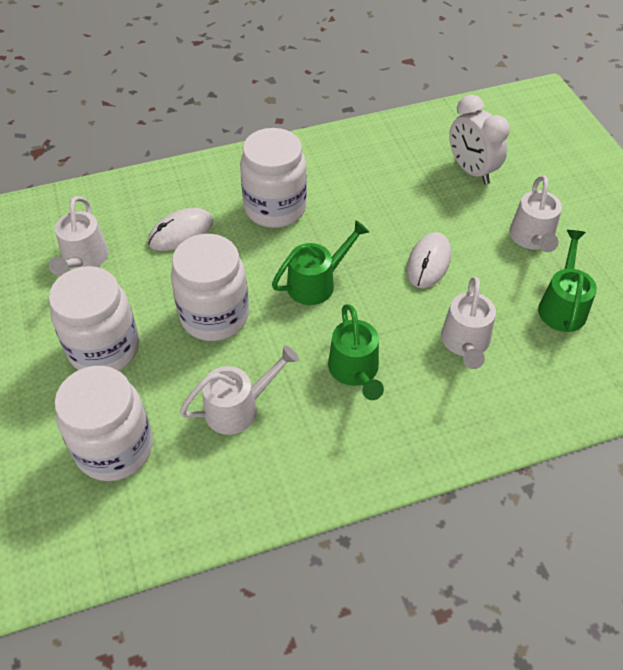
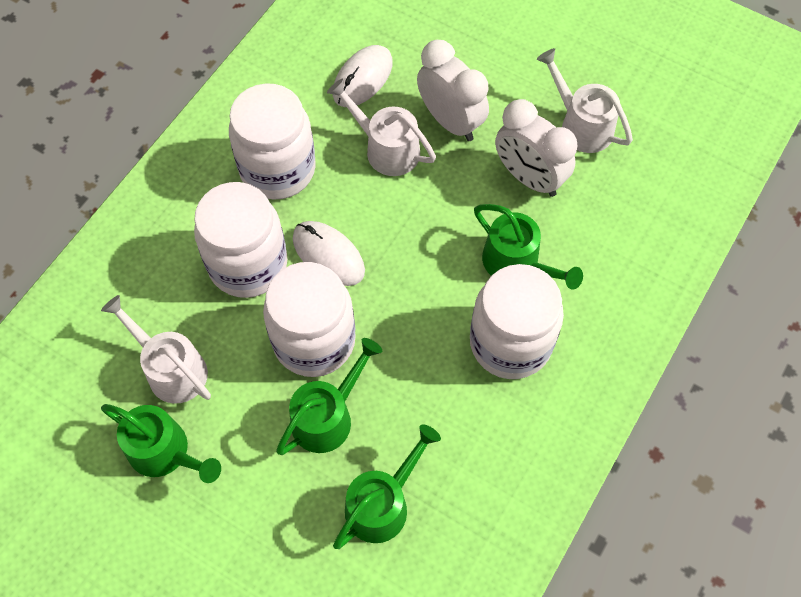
green watering can: 3 -> 4
white clock: 1 -> 2
white watering can: 4 -> 3

